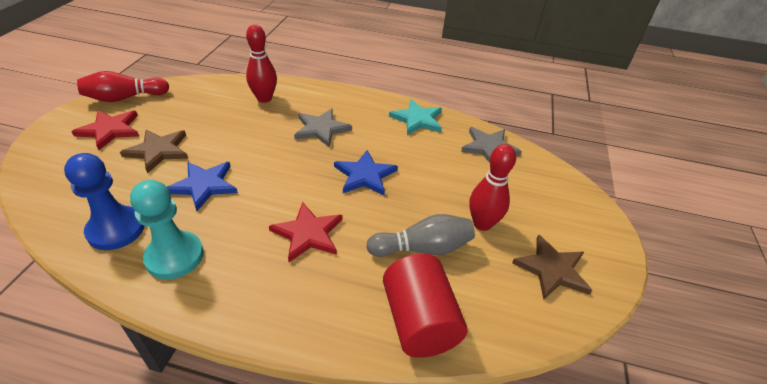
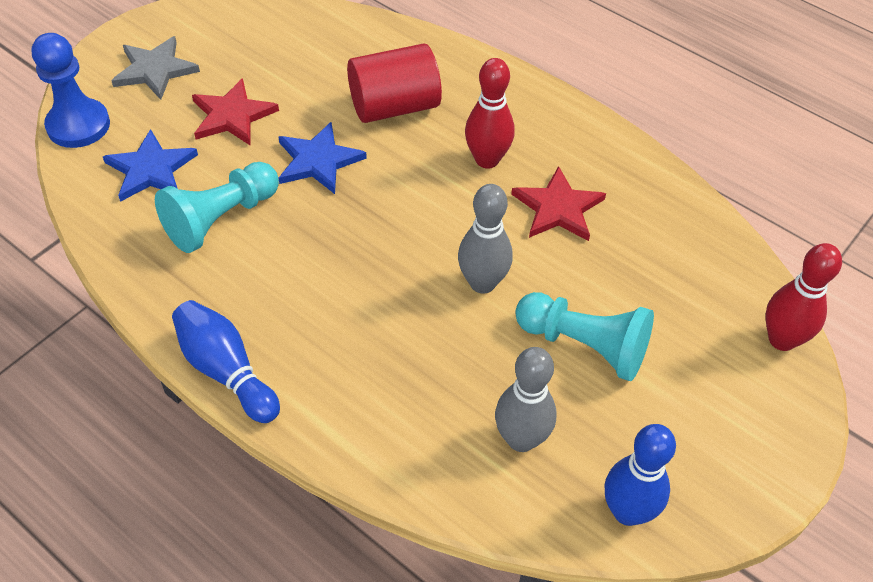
blue bowling pin: 0 -> 2
brown star: 2 -> 0
grey bowling pin: 1 -> 2
grey star: 2 -> 1
red bowling pin: 3 -> 2
turquoise pawn: 1 -> 2
turquoise star: 1 -> 0

